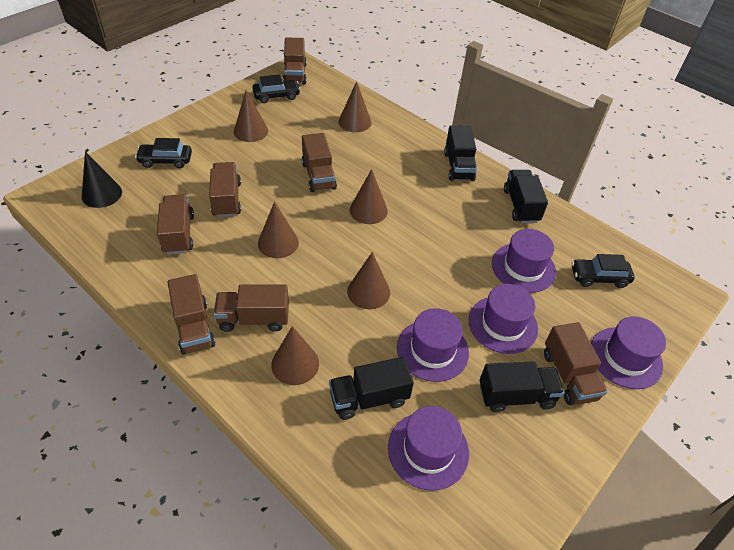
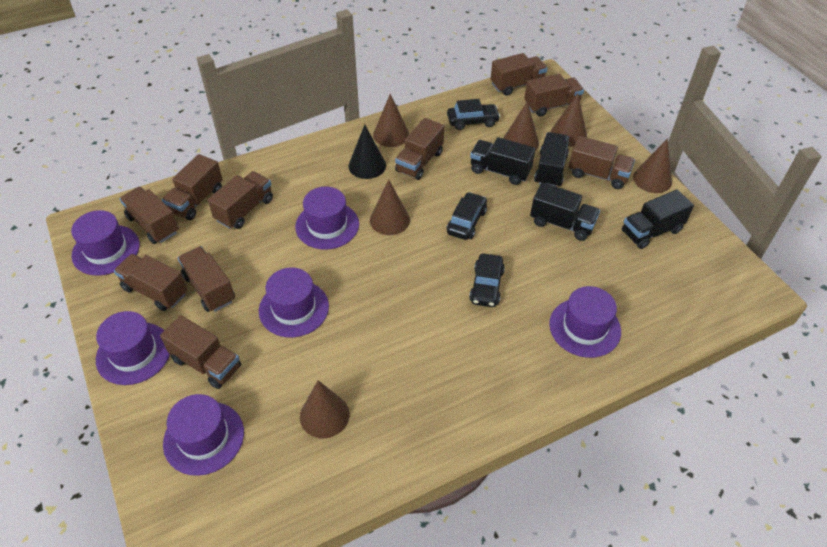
brown truck: 7 -> 10
purple hat: 5 -> 6

